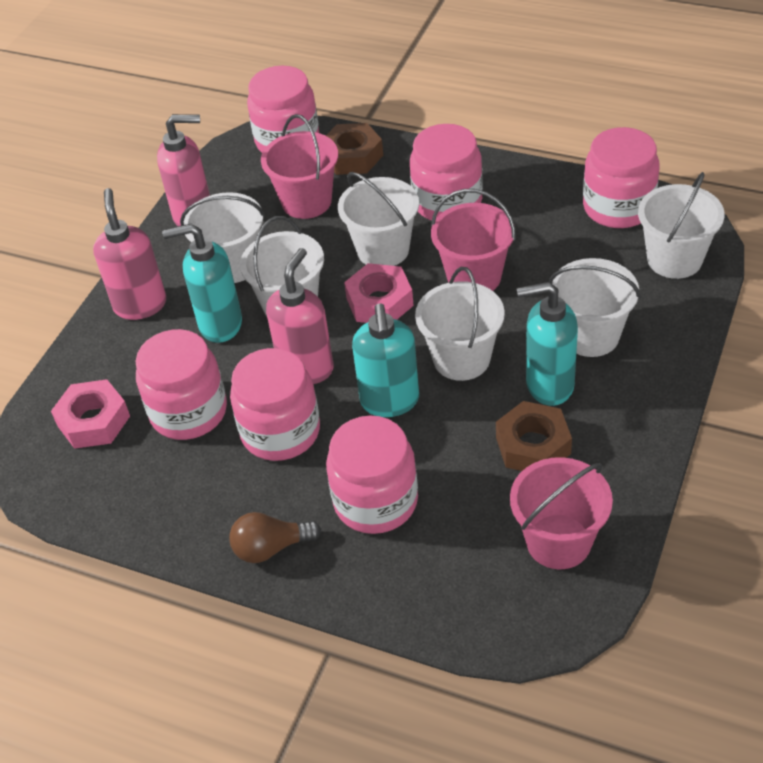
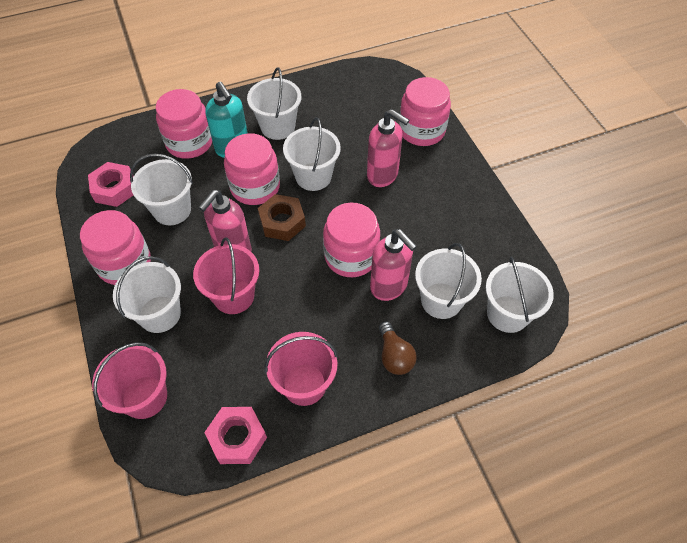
brown nut: 2 -> 1
pink jar: 6 -> 5
turquoise soap dispenser: 3 -> 1

